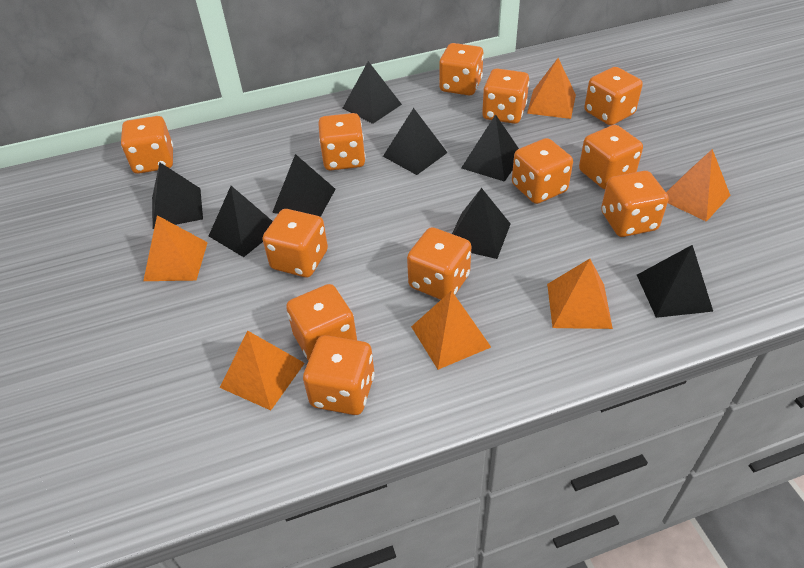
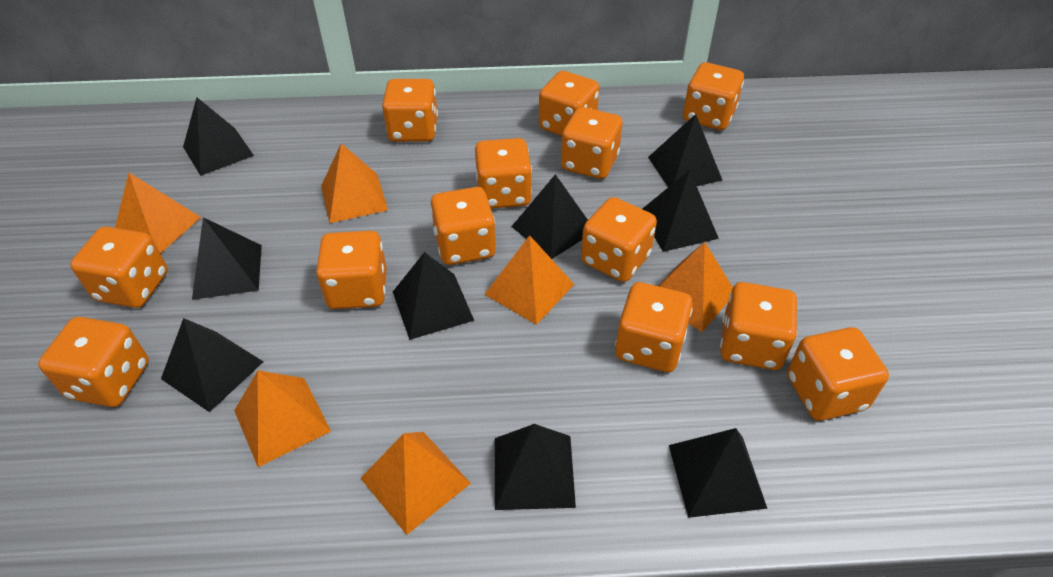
black pyramid: 8 -> 9
orange dice: 12 -> 13

